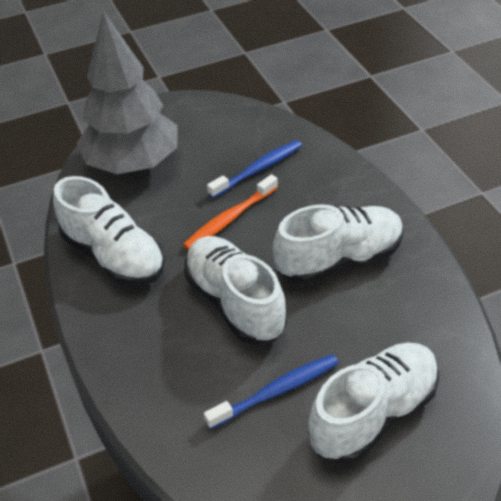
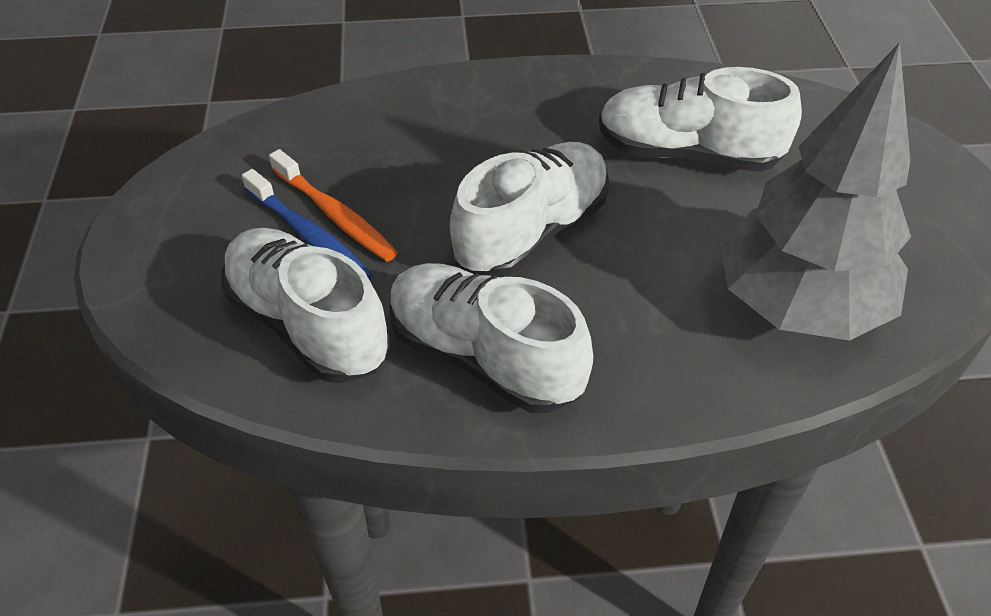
blue toothbrush: 2 -> 1

